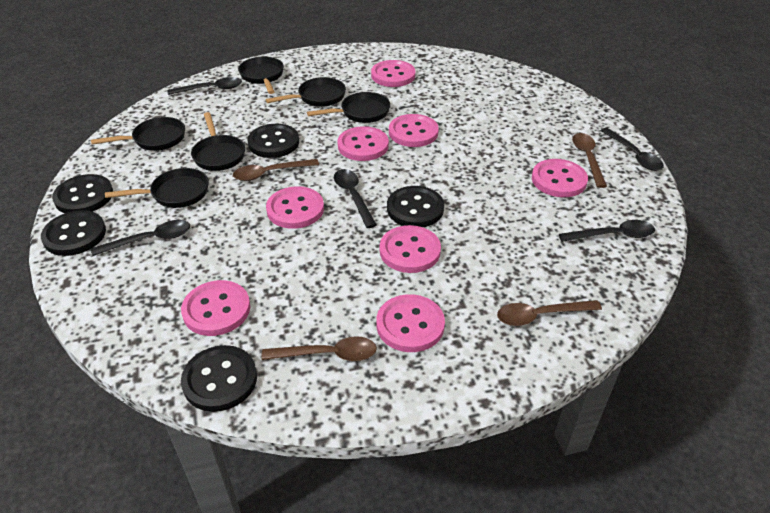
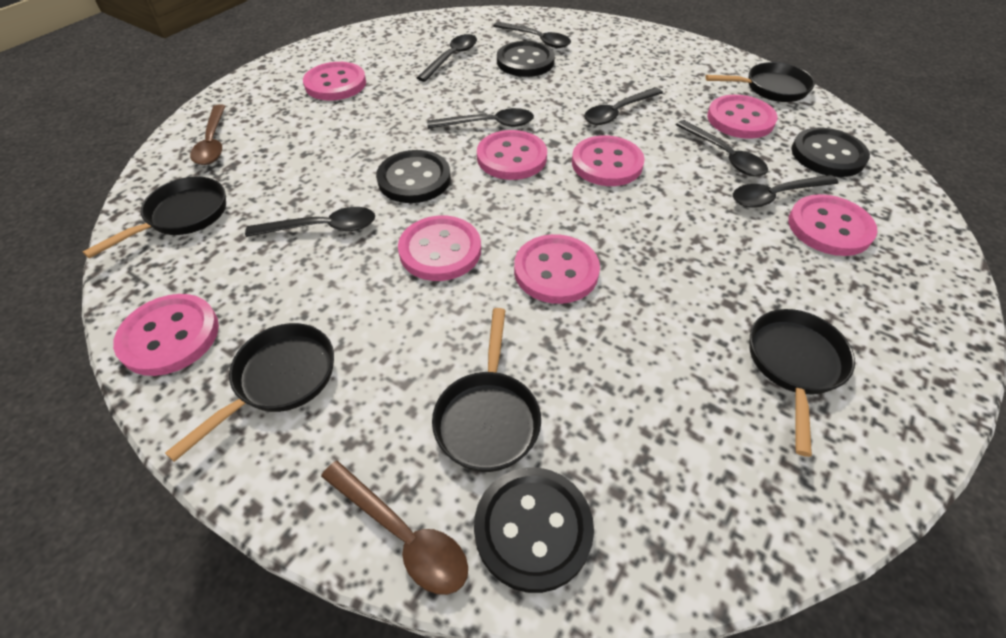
black button: 5 -> 4
black pan: 6 -> 5
black spoon: 5 -> 7
brown spoon: 4 -> 2

